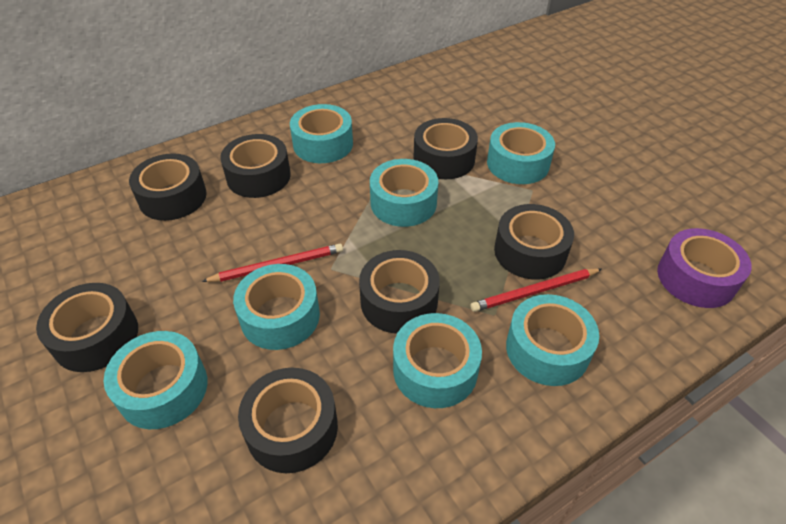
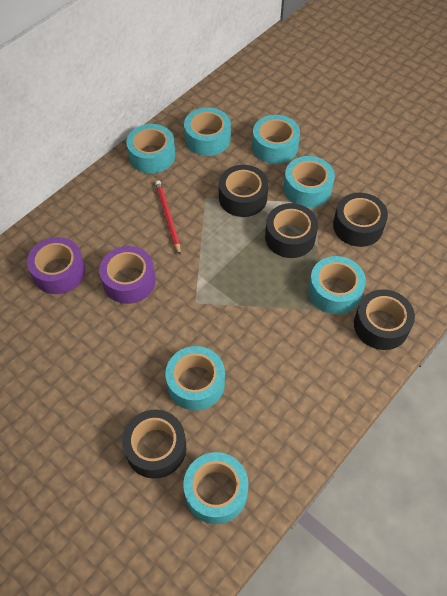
black tape: 7 -> 5
purple tape: 1 -> 2
red pencil: 2 -> 1

